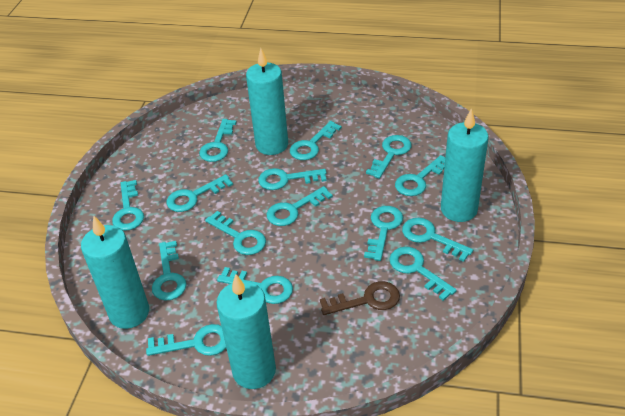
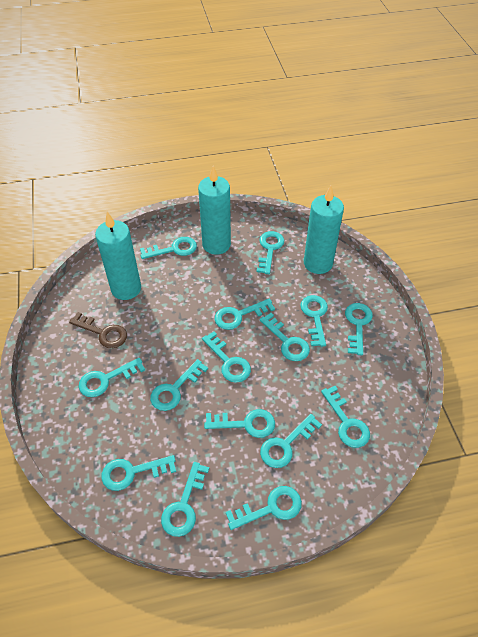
turquoise candle: 4 -> 3

